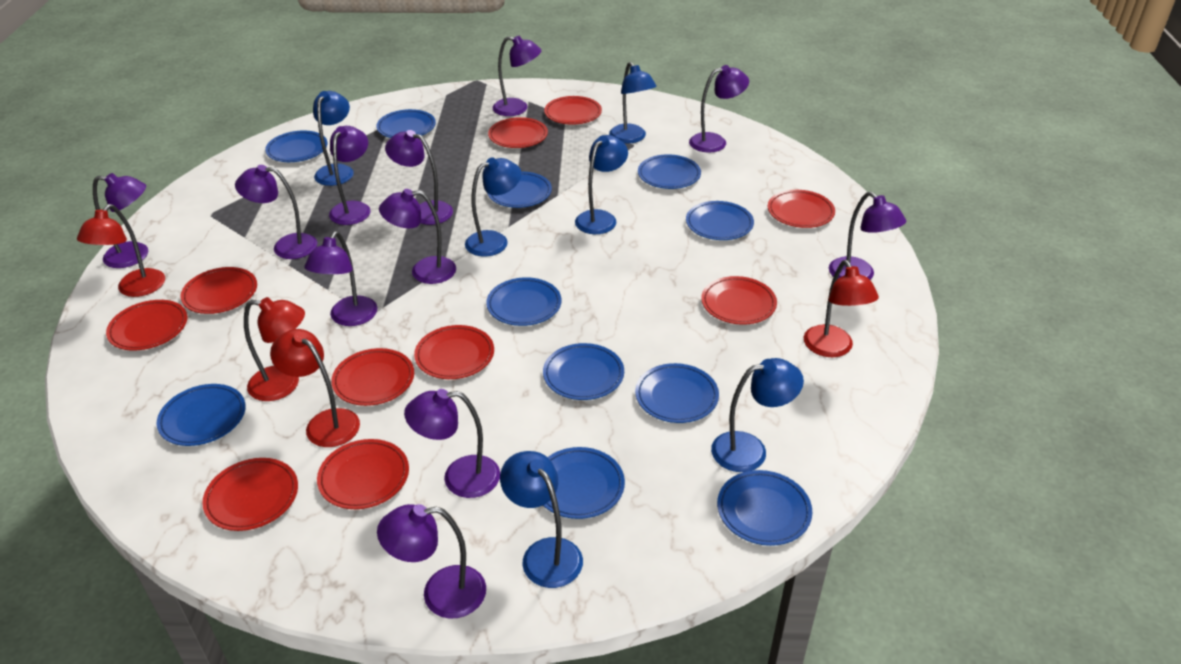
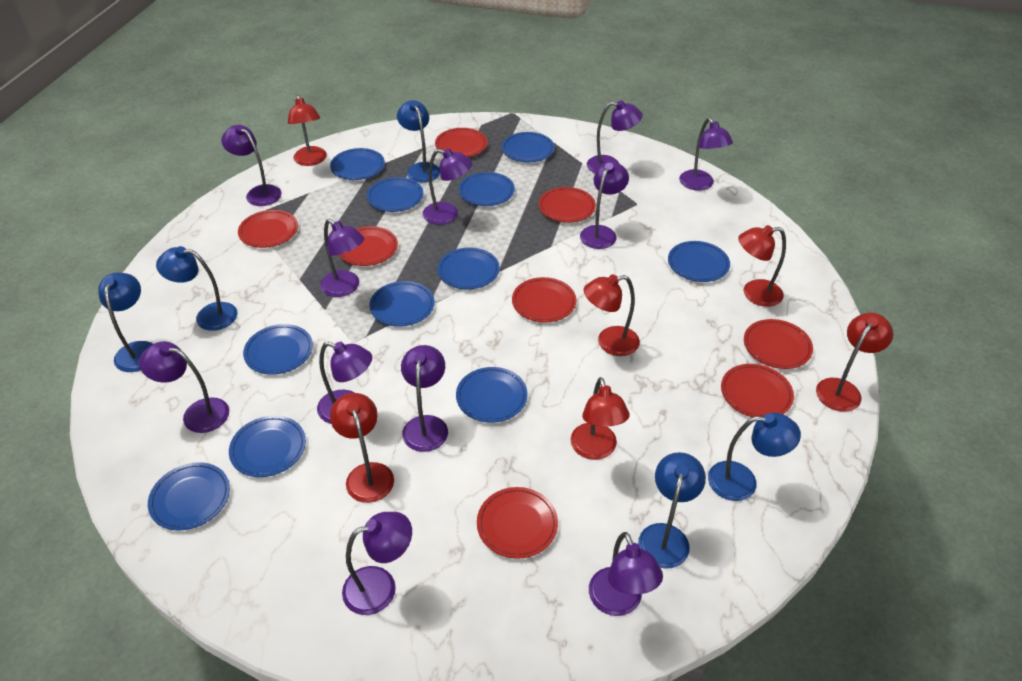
blue lamp: 6 -> 5
red lamp: 4 -> 6
red plate: 10 -> 8

